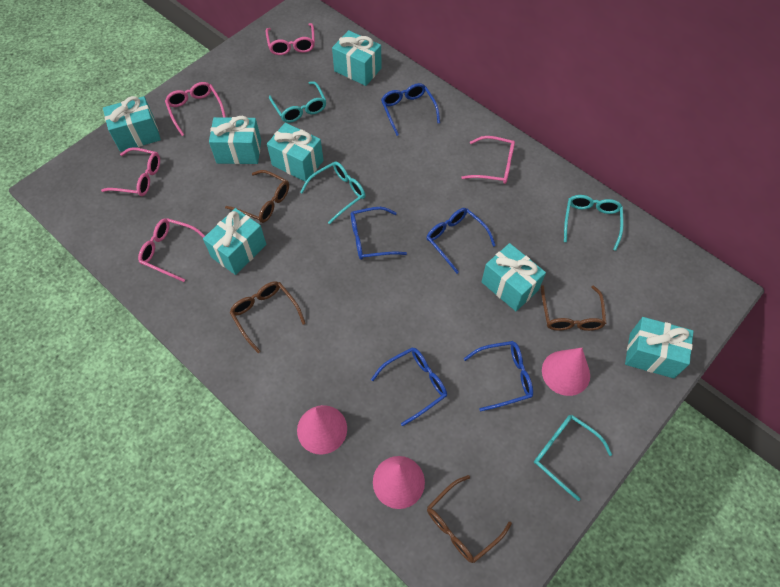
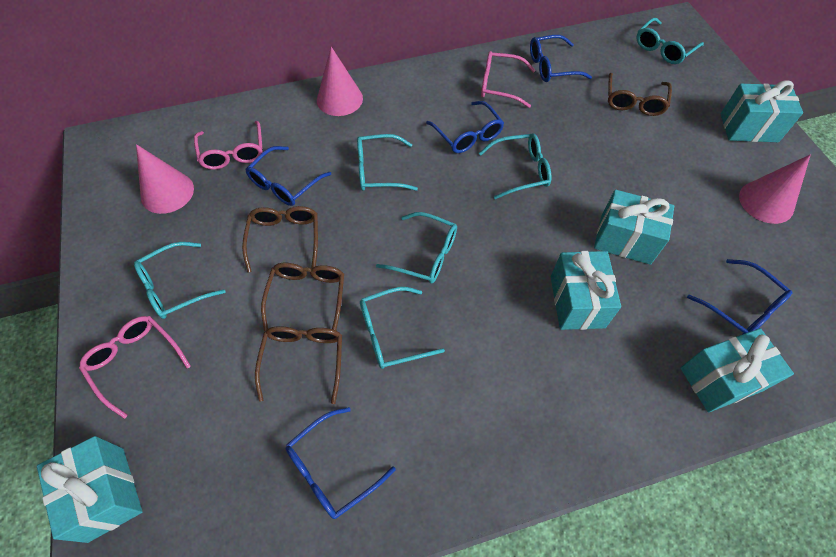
pink glasses: 5 -> 3
turquoise gift: 7 -> 5
turquoise glasses: 4 -> 6

